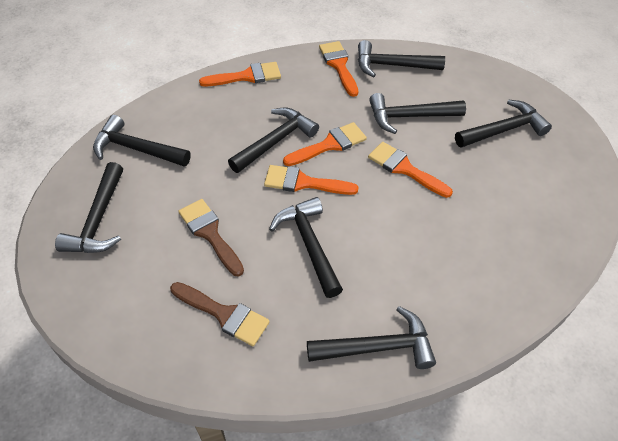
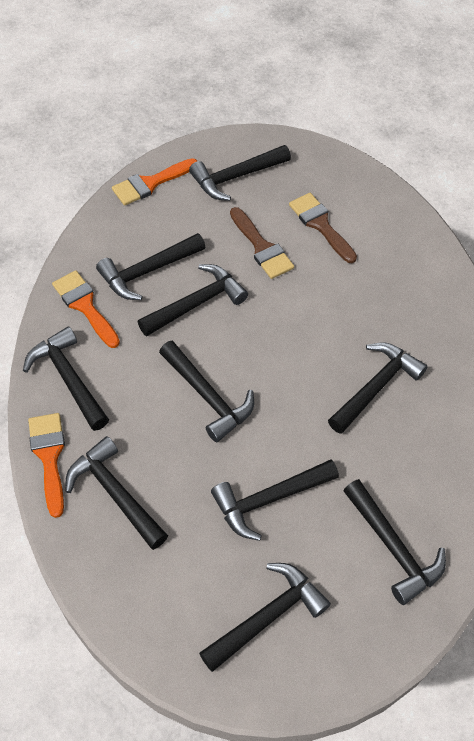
black hammer: 8 -> 10
orange brush: 5 -> 3

